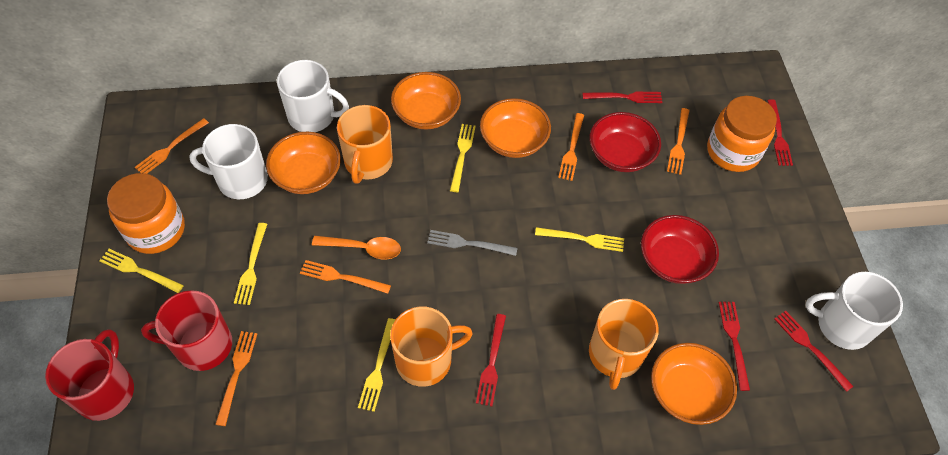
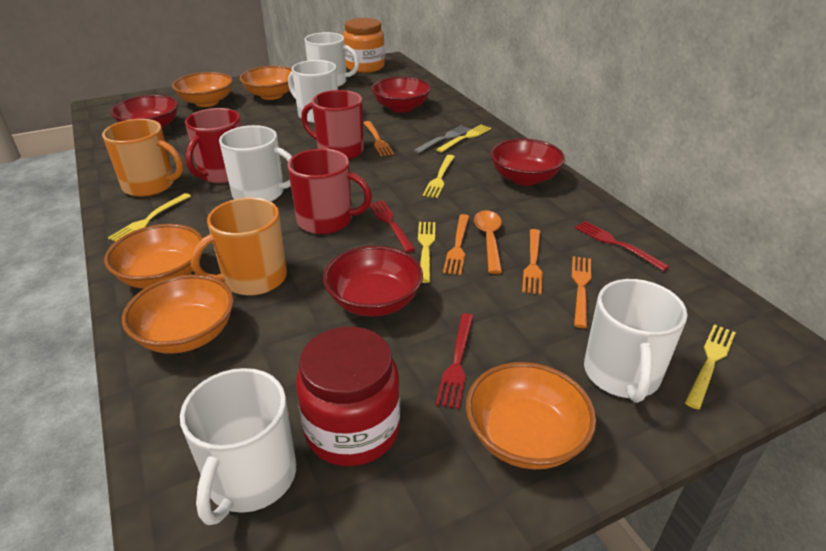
orange bowl: 4 -> 5
orange fork: 5 -> 4
orange jar: 2 -> 1
orange mug: 3 -> 2
red bowl: 2 -> 4
red fork: 5 -> 3
red jar: 0 -> 1
red mug: 2 -> 3
white mug: 3 -> 5

